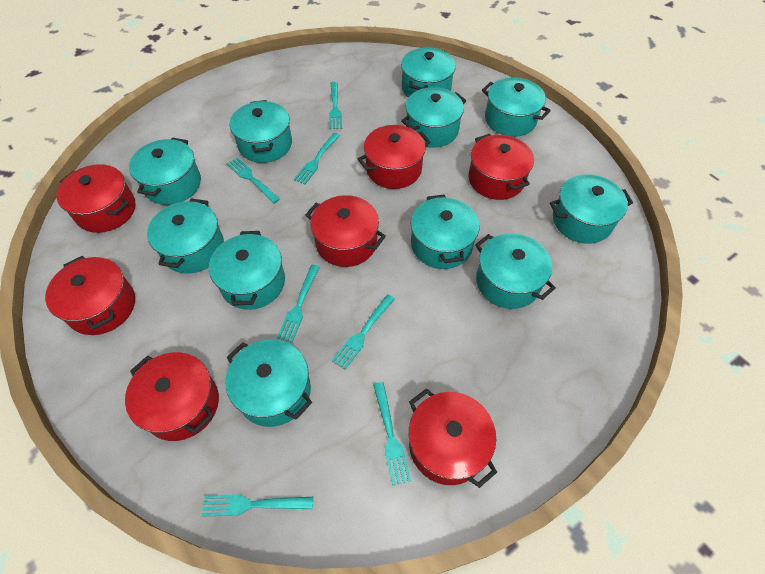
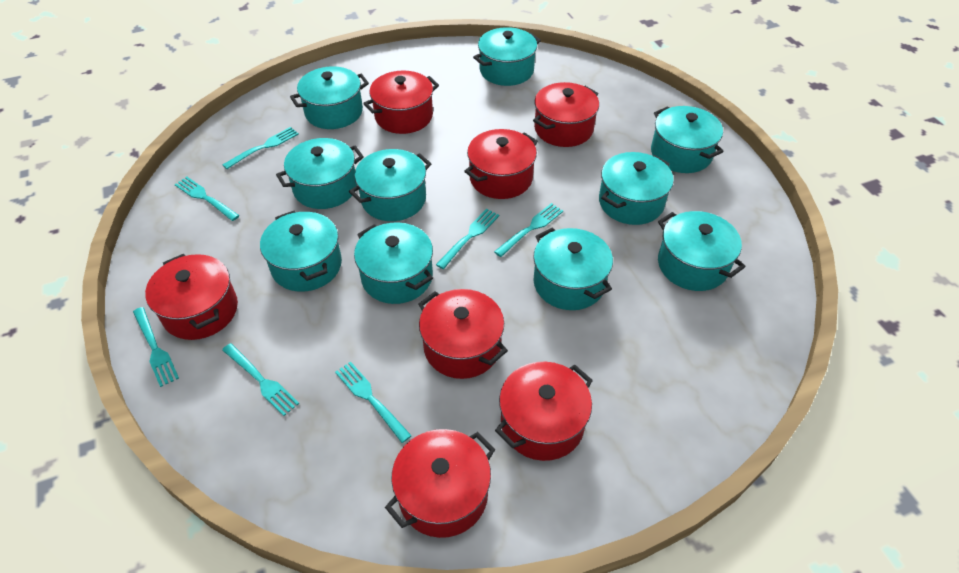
turquoise pot: 11 -> 10

